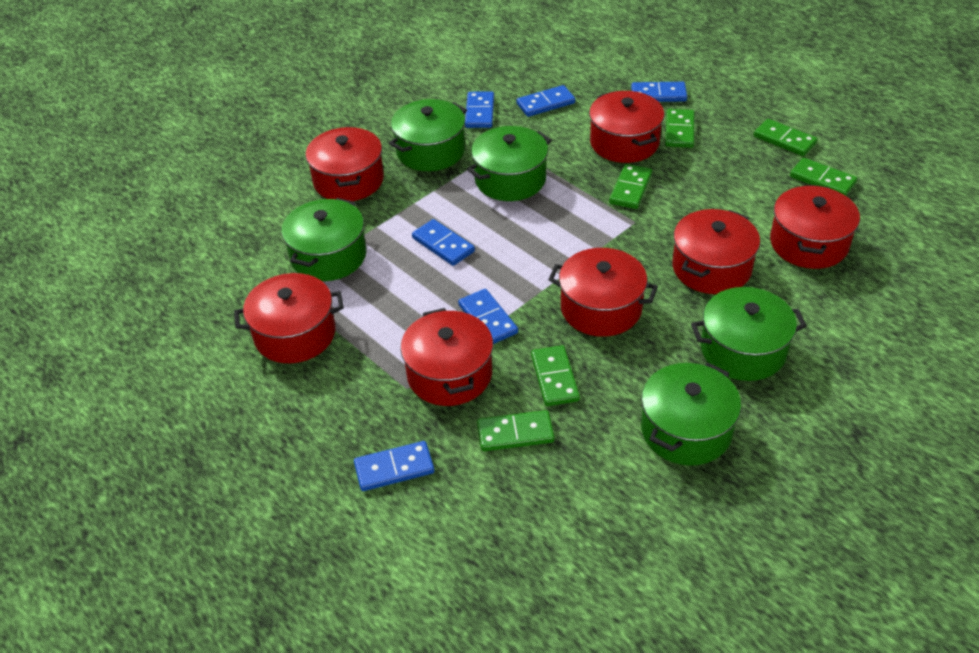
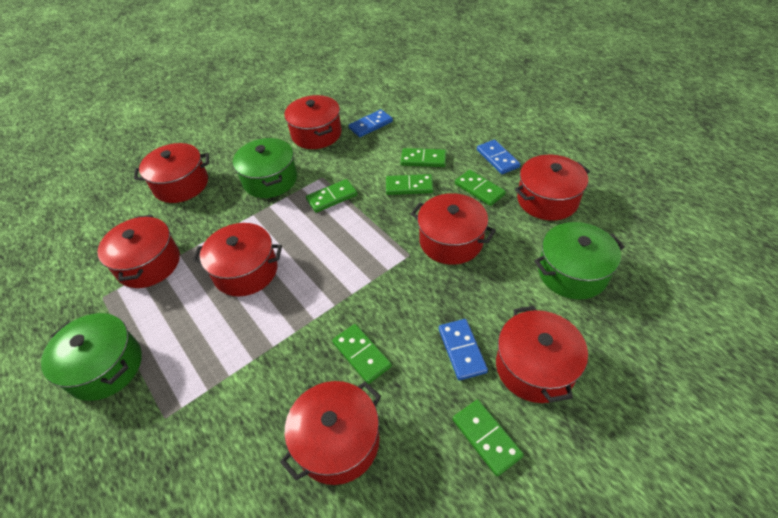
blue domino: 6 -> 3
green pot: 5 -> 3
red pot: 7 -> 8

